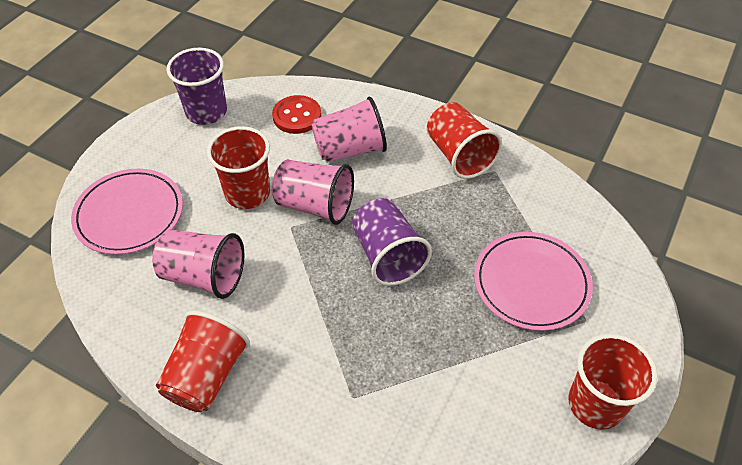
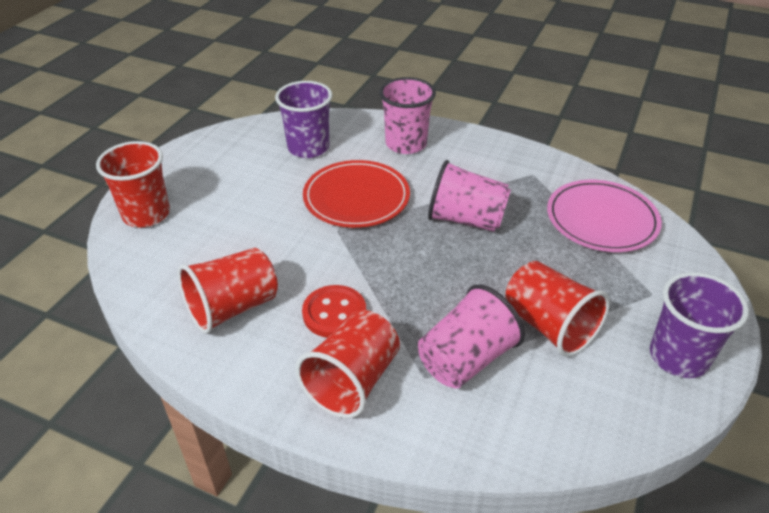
pink plate: 2 -> 1
red plate: 0 -> 1

